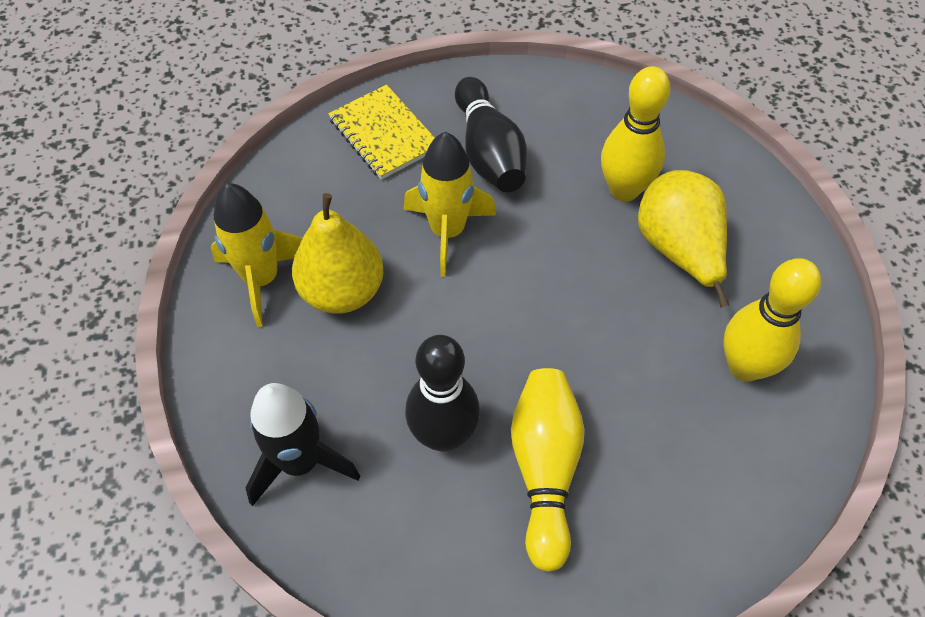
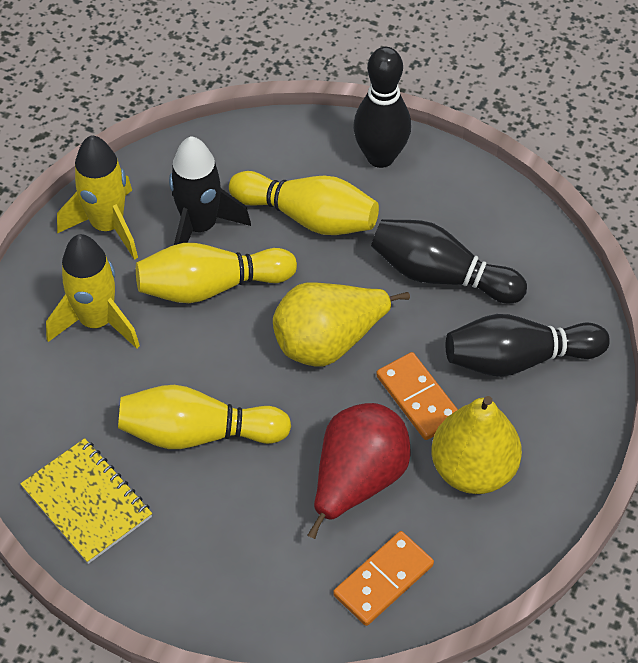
black bowling pin: 2 -> 3
orange domino: 0 -> 2
red pear: 0 -> 1

